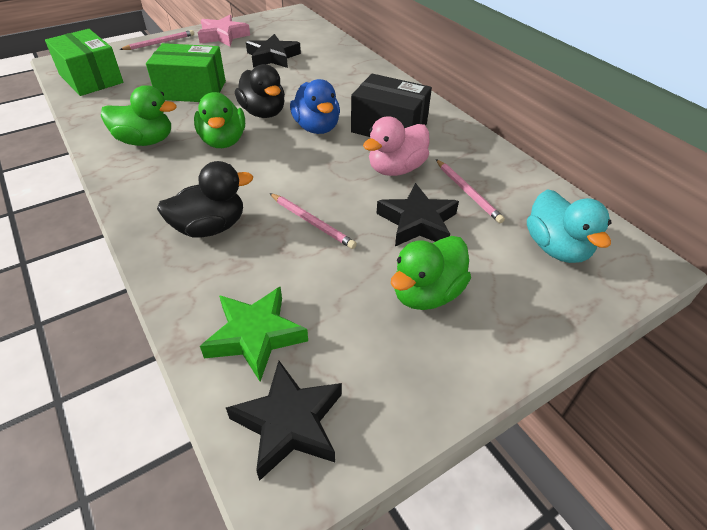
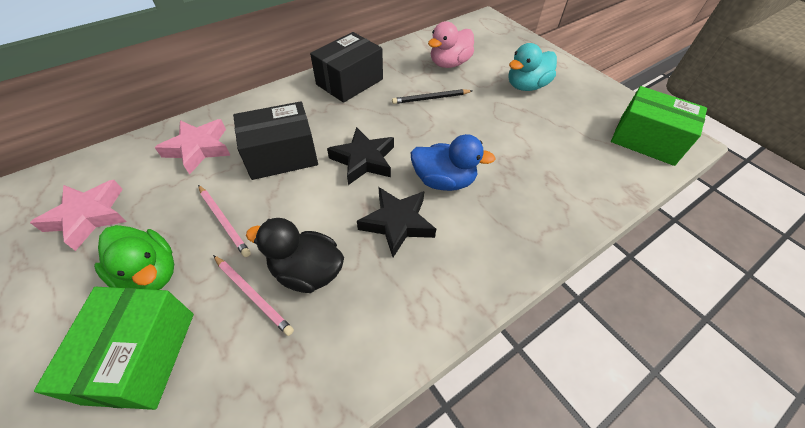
black box: 1 -> 2
black duck: 2 -> 1
black pencil: 0 -> 1
black star: 3 -> 2
green duck: 3 -> 1
green star: 1 -> 0
pink pencil: 3 -> 2
pink star: 1 -> 2

